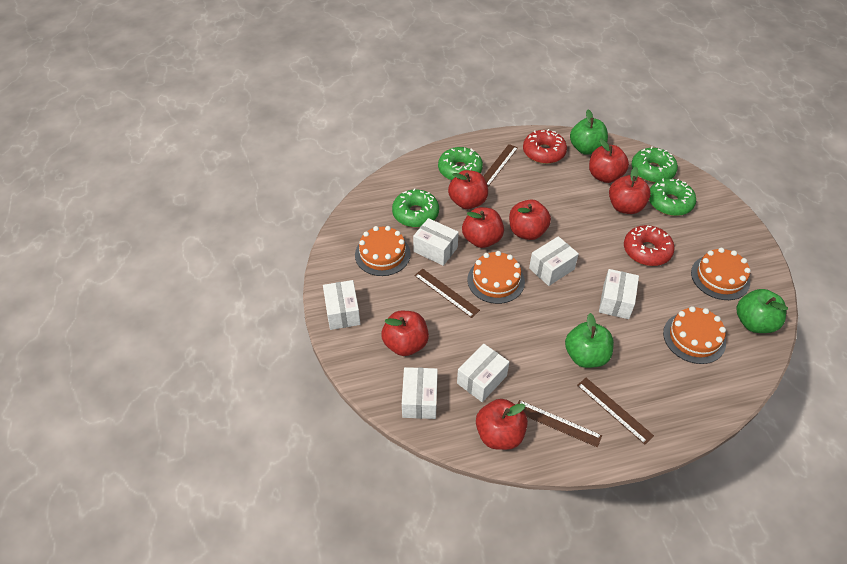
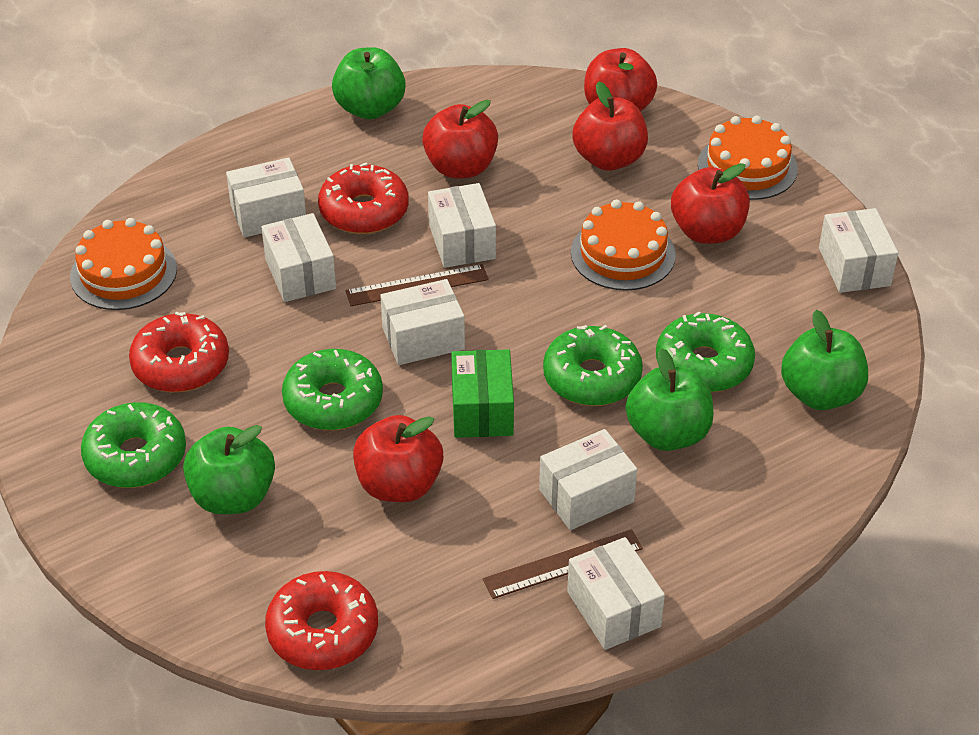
brown ruler: 4 -> 2
green apple: 3 -> 4
green box: 0 -> 1
orange cake: 4 -> 3
red apple: 7 -> 5
red donut: 2 -> 3
white box: 6 -> 7

